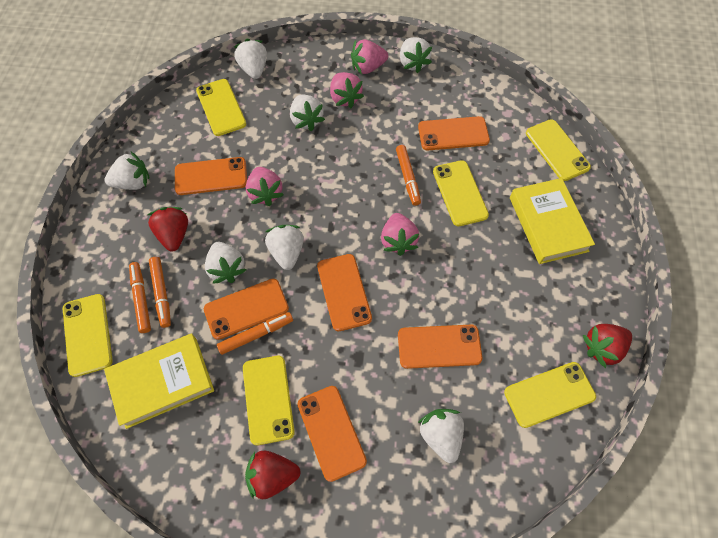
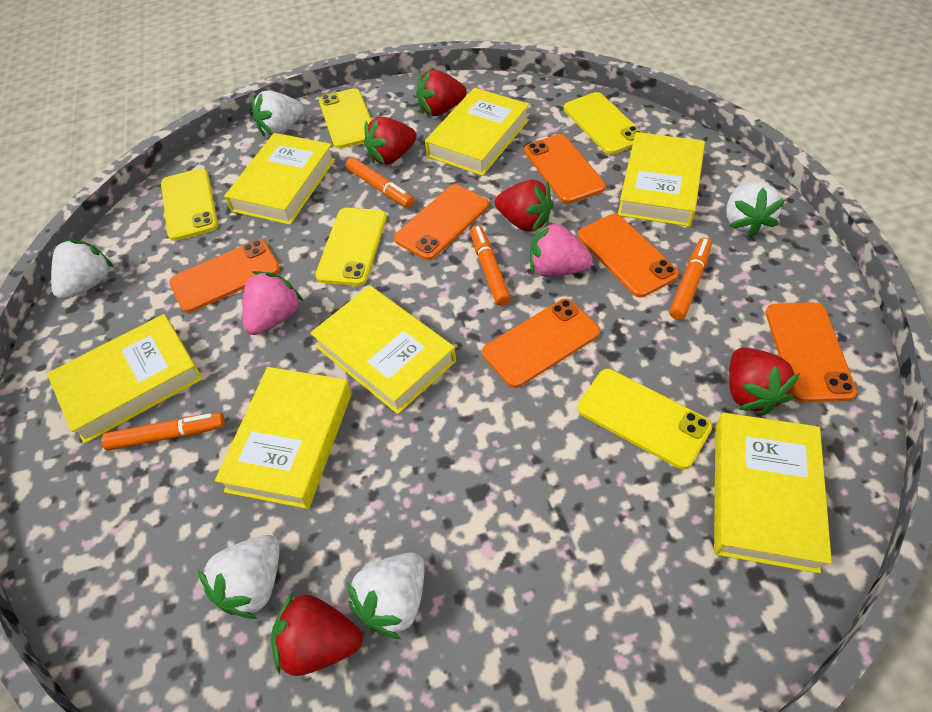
pink strawberry: 4 -> 2
red strawberry: 3 -> 5
white strawberry: 7 -> 5
yellow book: 2 -> 7
yellow phone: 6 -> 5

